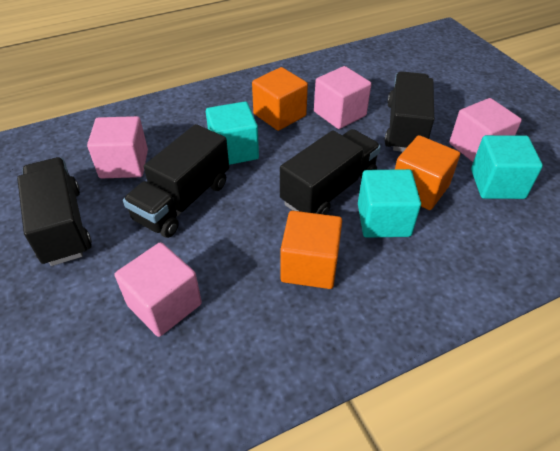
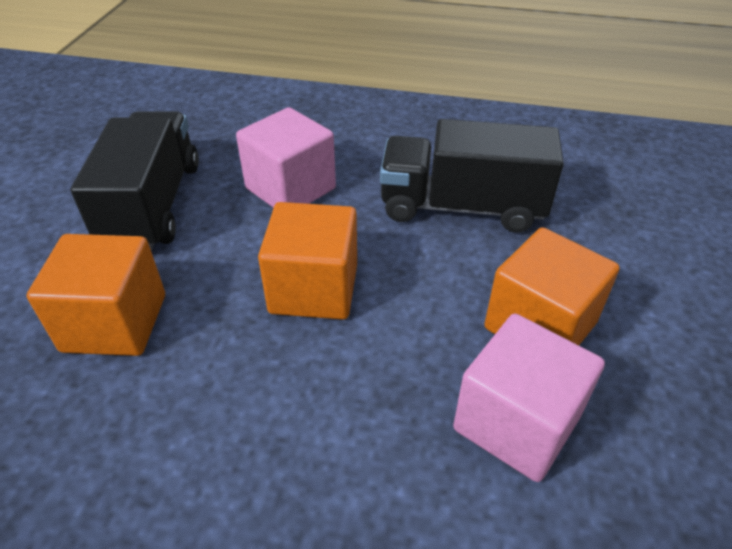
black truck: 4 -> 2
pink cube: 4 -> 2
turquoise cube: 3 -> 0

